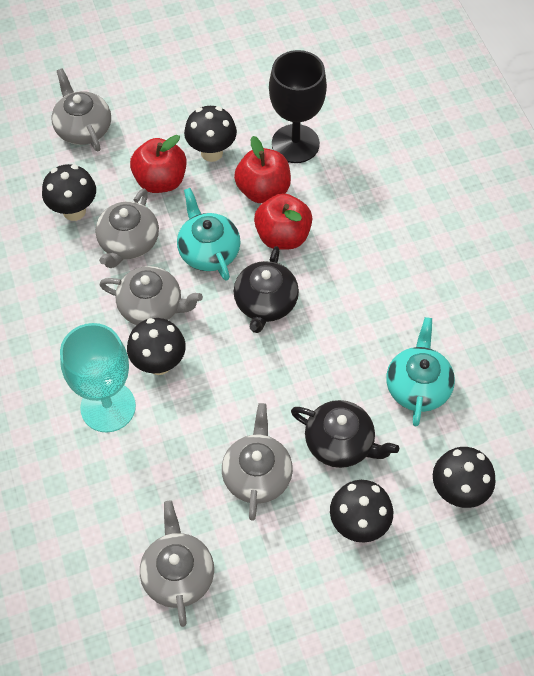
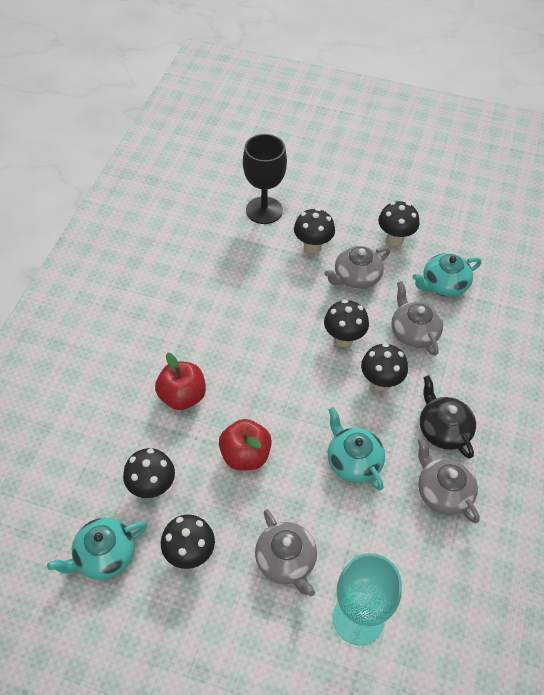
black mushroom: 5 -> 6
black teapot: 2 -> 1
grey teapot: 5 -> 4
red apple: 3 -> 2
turquoise teapot: 2 -> 3

